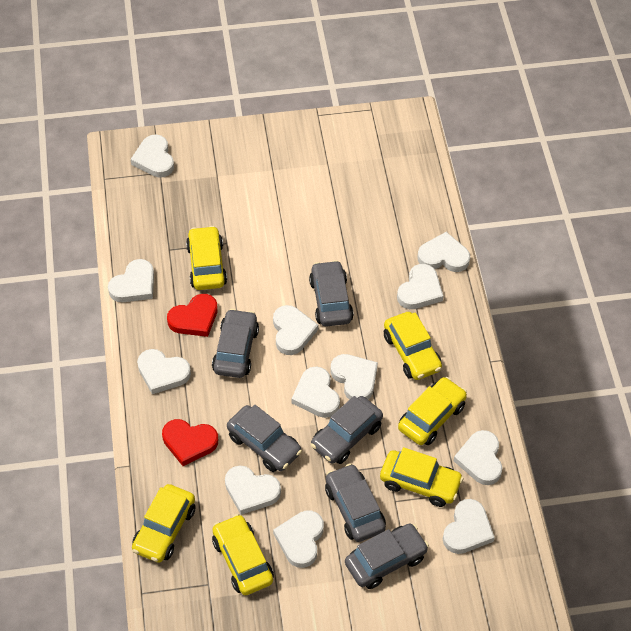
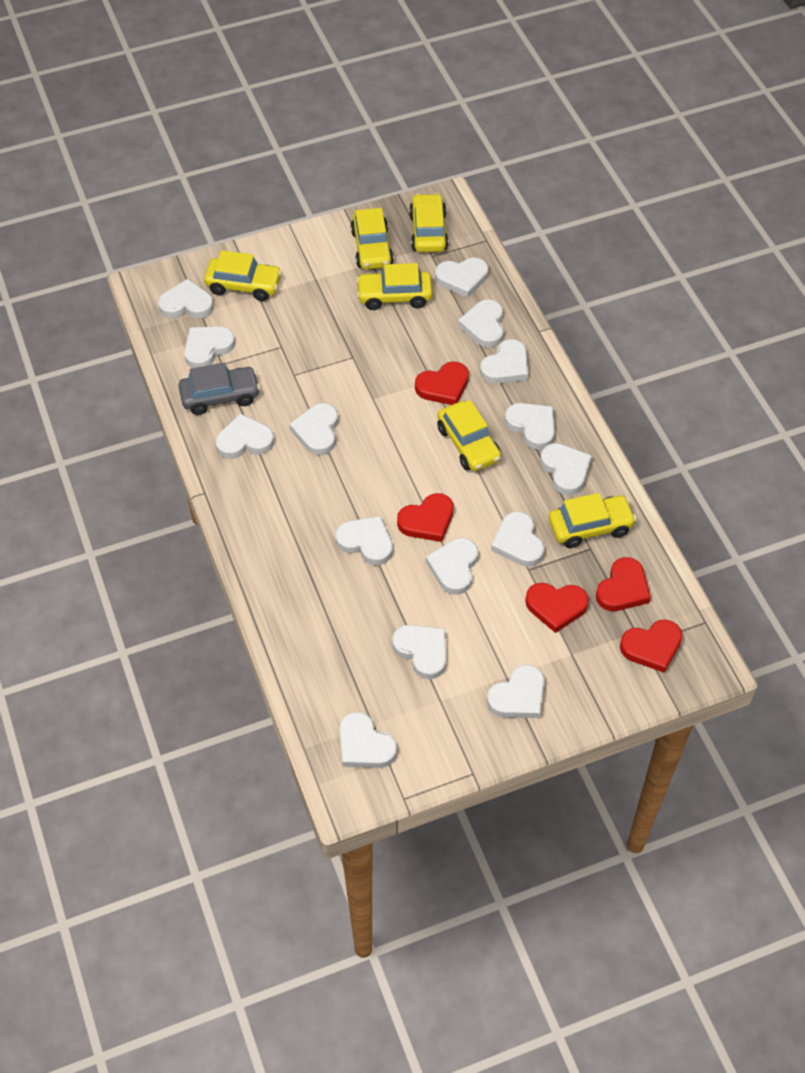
grey car: 6 -> 1
red heart: 2 -> 5
white heart: 12 -> 15

